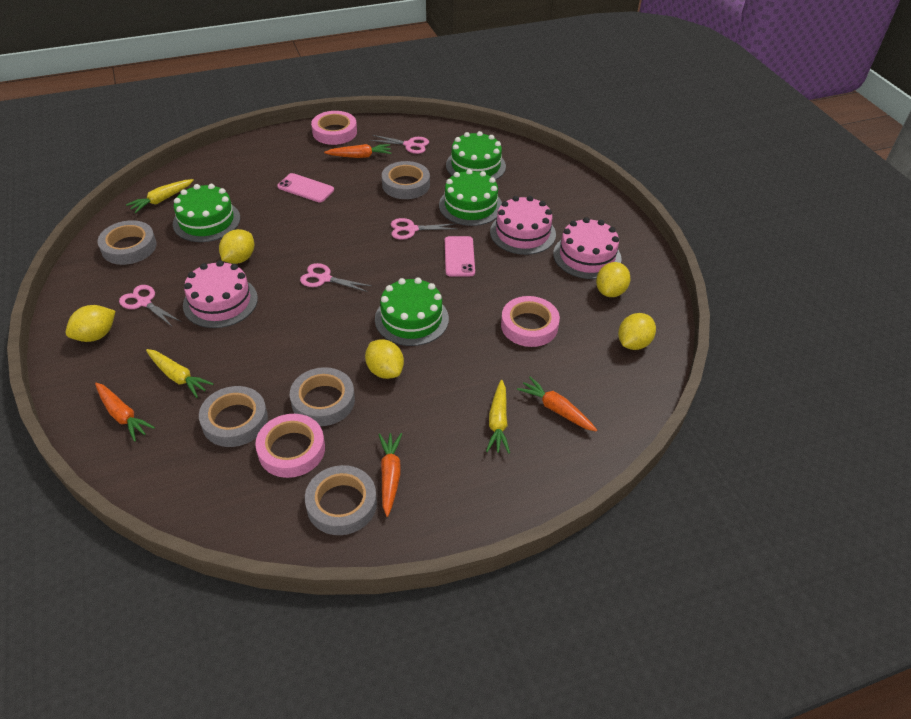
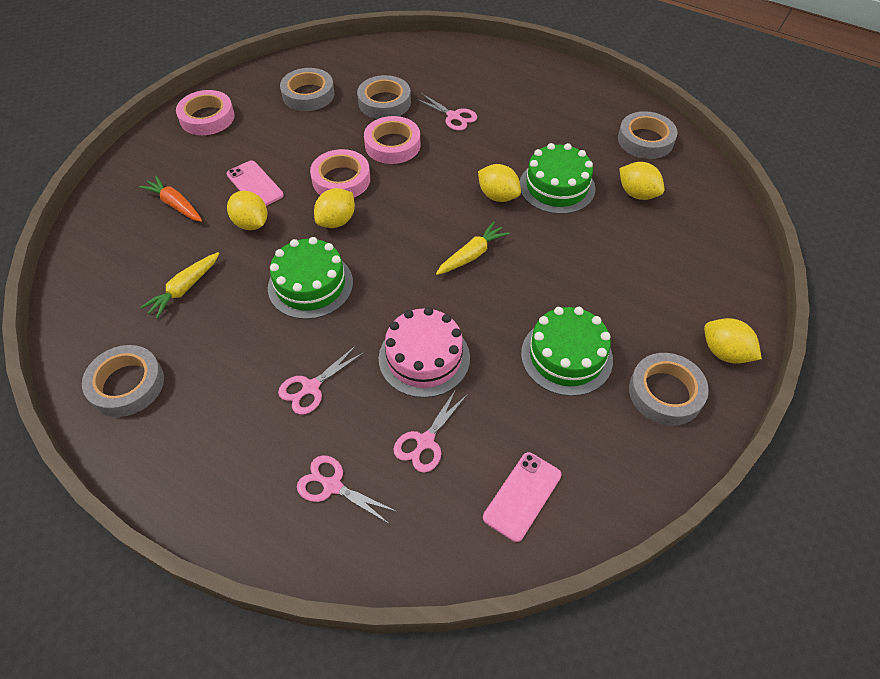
green cake: 4 -> 3
orange carrot: 4 -> 1
pink cake: 3 -> 1
yellow carrot: 3 -> 2

